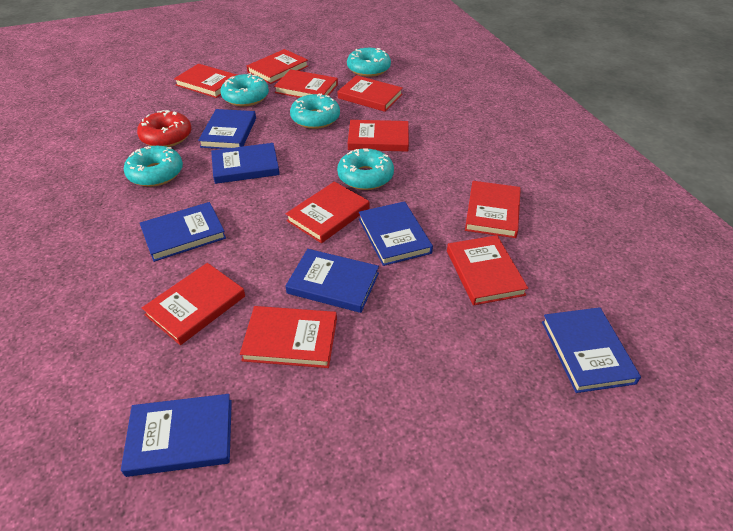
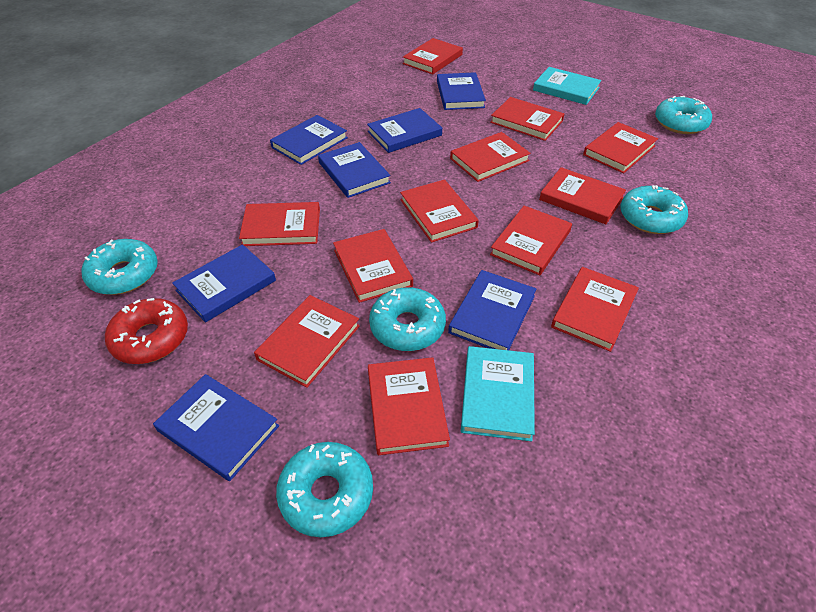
red book: 10 -> 12
turquoise book: 0 -> 2

